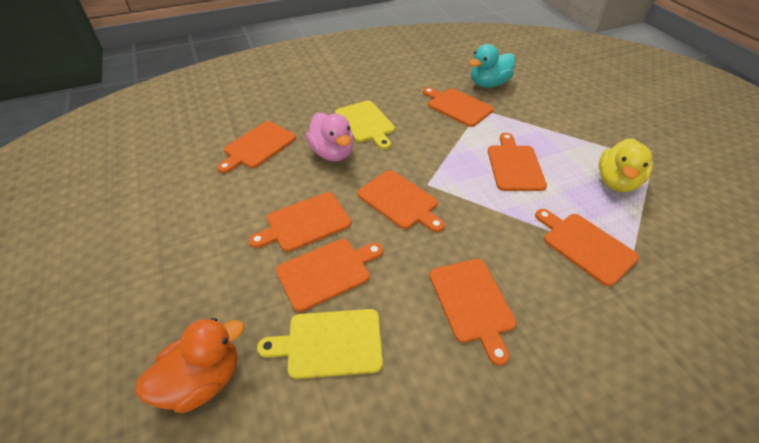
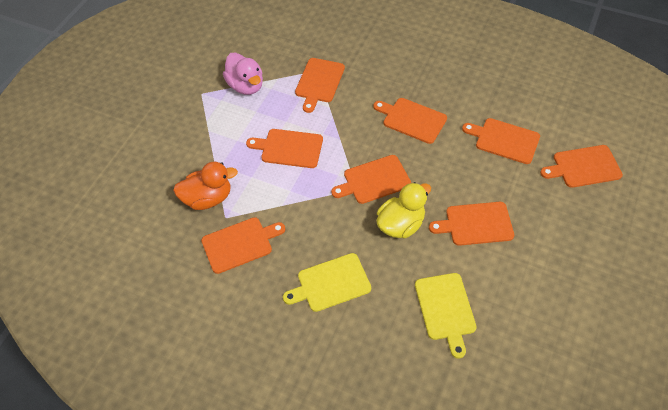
turquoise duck: 1 -> 0

